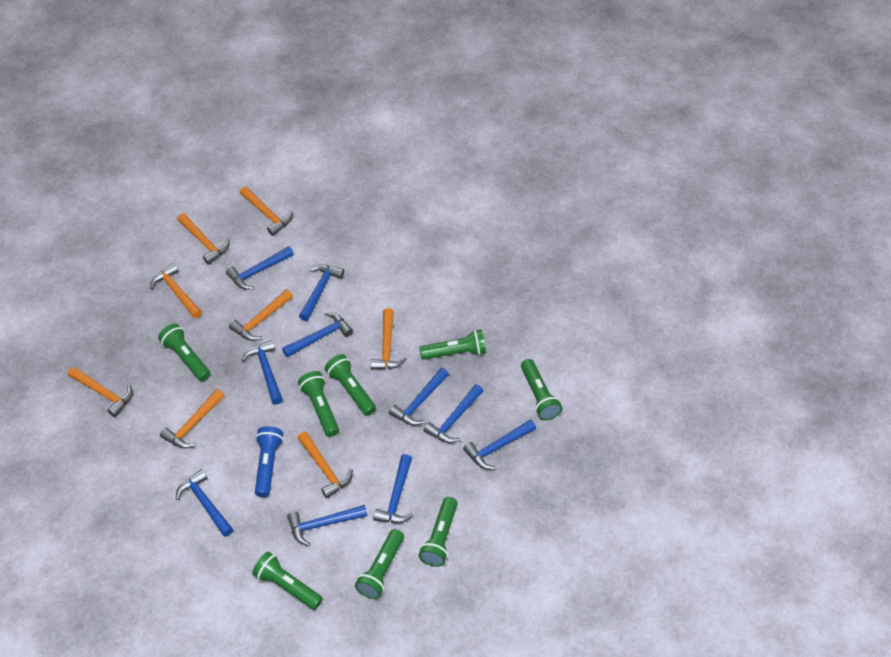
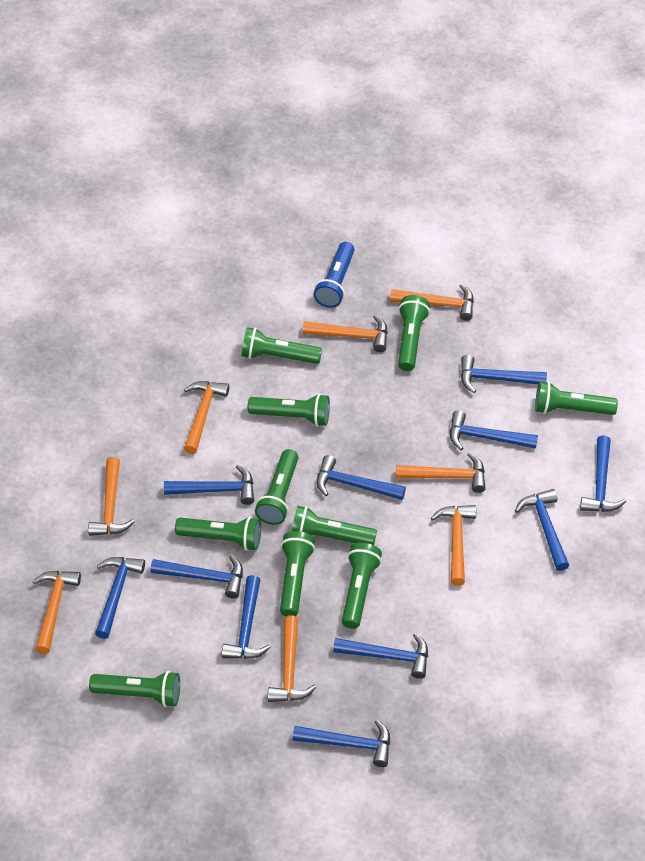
blue hammer: 10 -> 11
green flashlight: 8 -> 10

